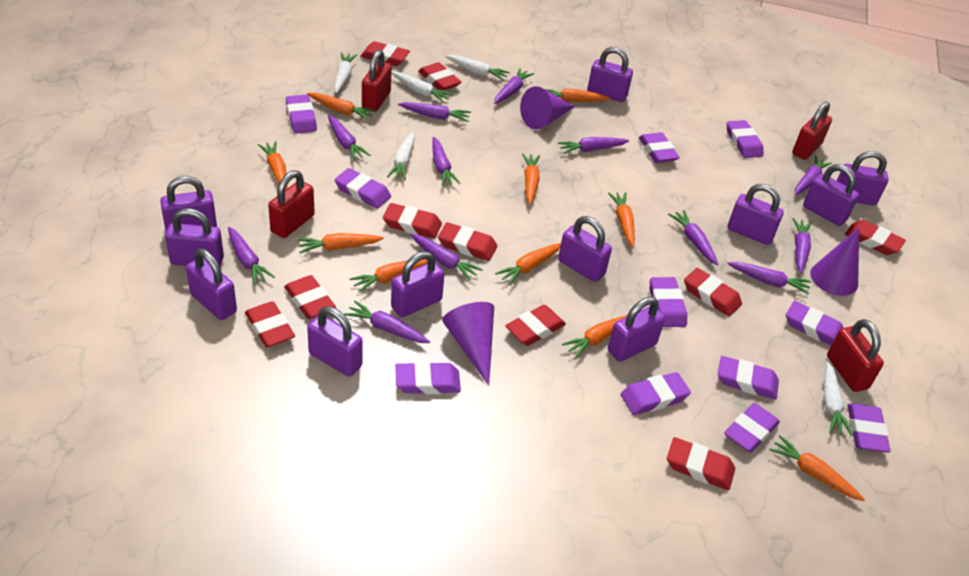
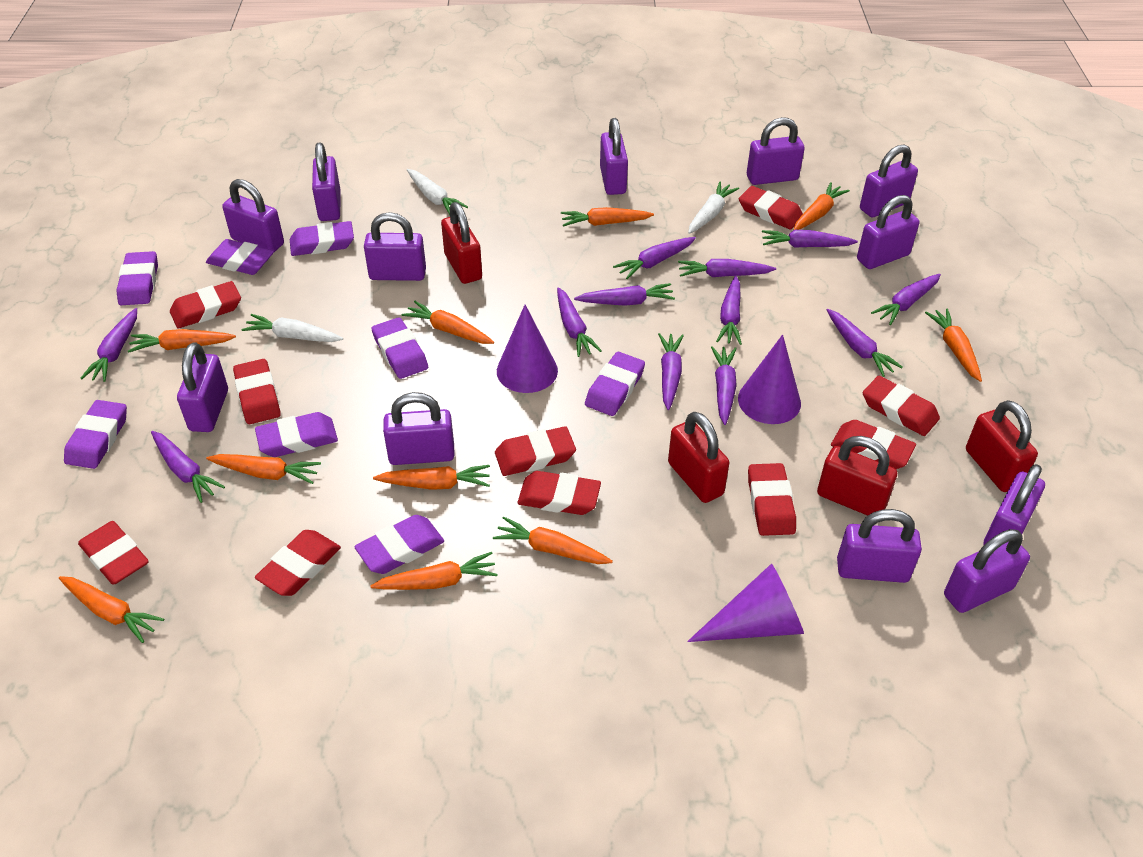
purple eraser: 11 -> 8
purple padlock: 11 -> 12
white carrot: 5 -> 3

